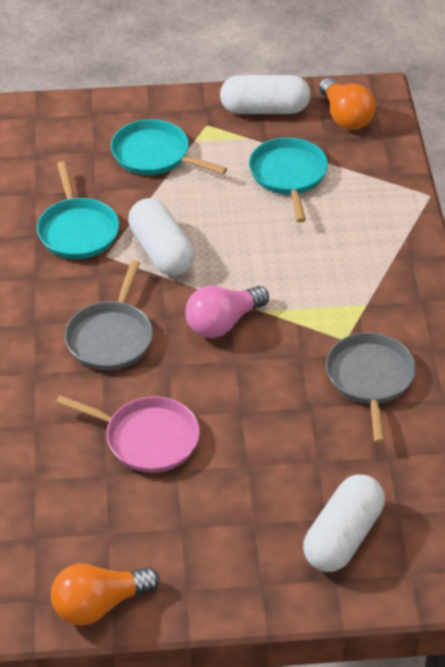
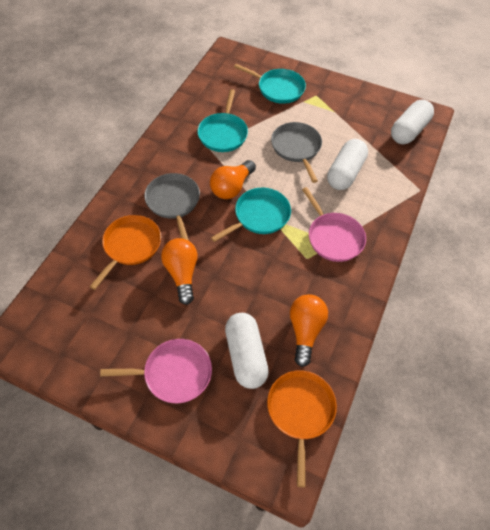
orange light bulb: 2 -> 3
orange pan: 0 -> 2
pink light bulb: 1 -> 0
pink pan: 1 -> 2

